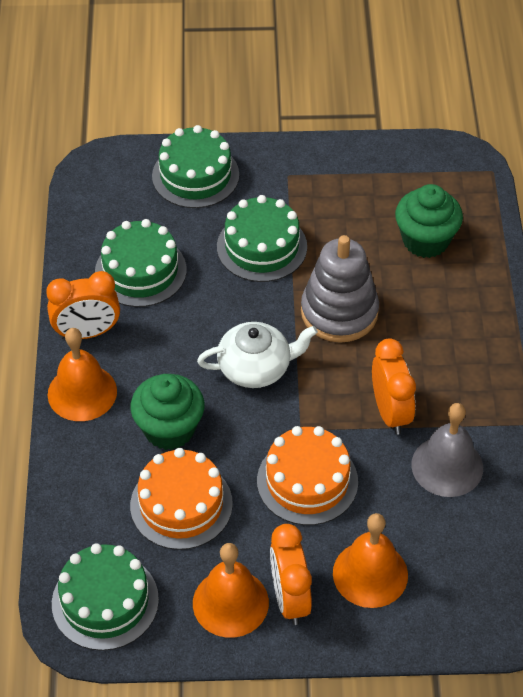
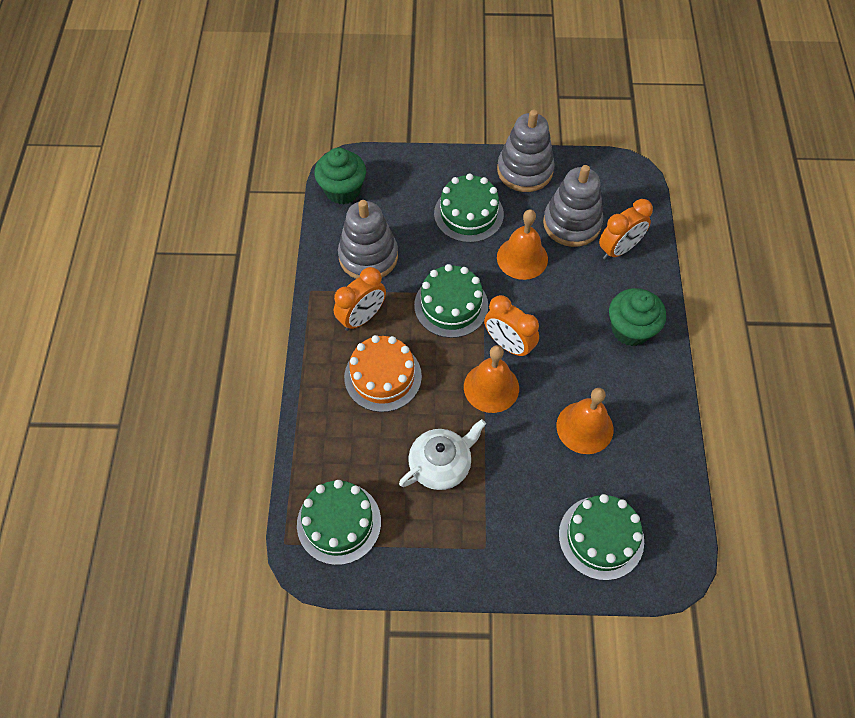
grey bell: 1 -> 0
grey stacking toy: 1 -> 3
orange cake: 2 -> 1

